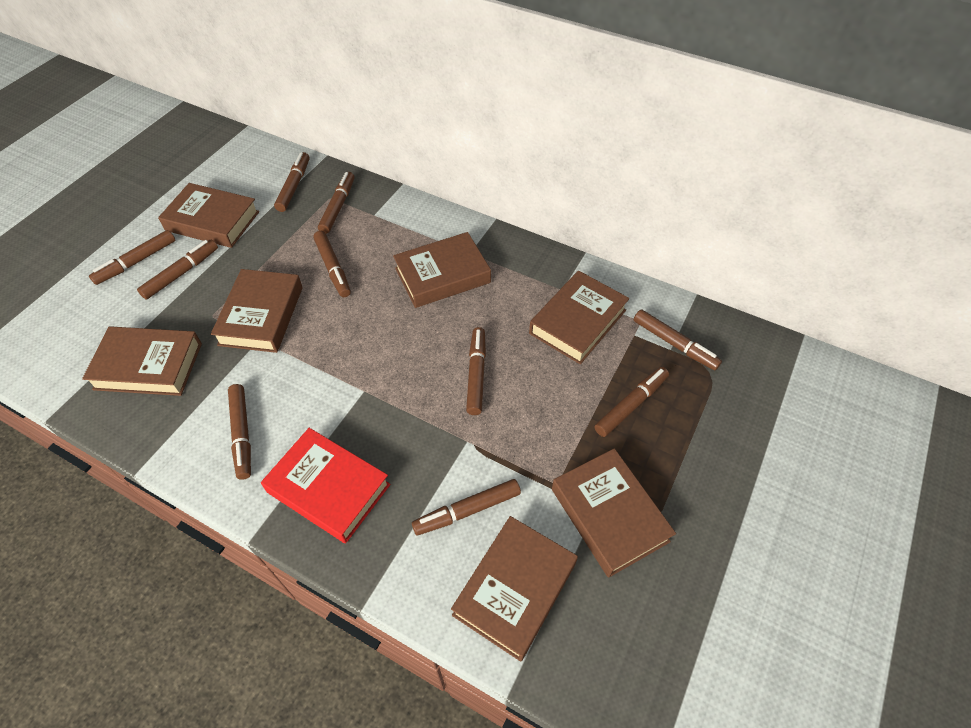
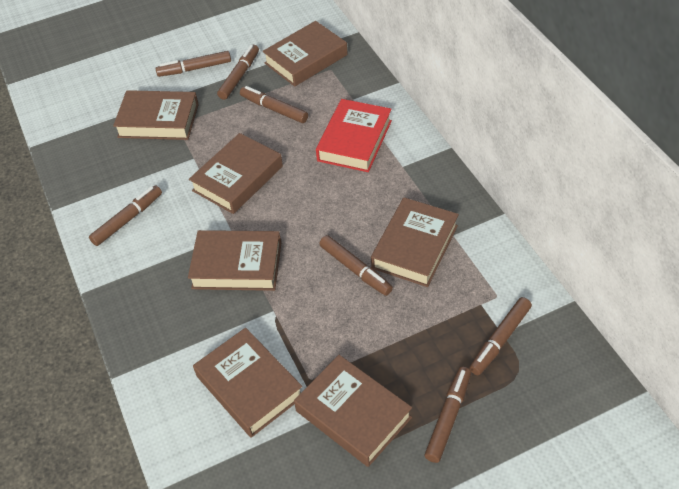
brown marker: 10 -> 7

